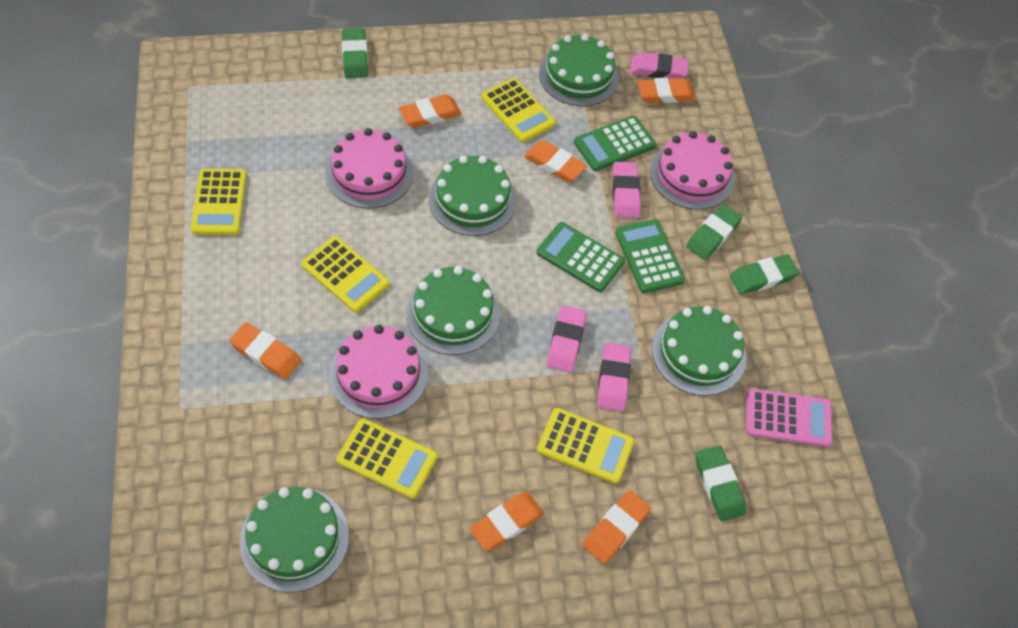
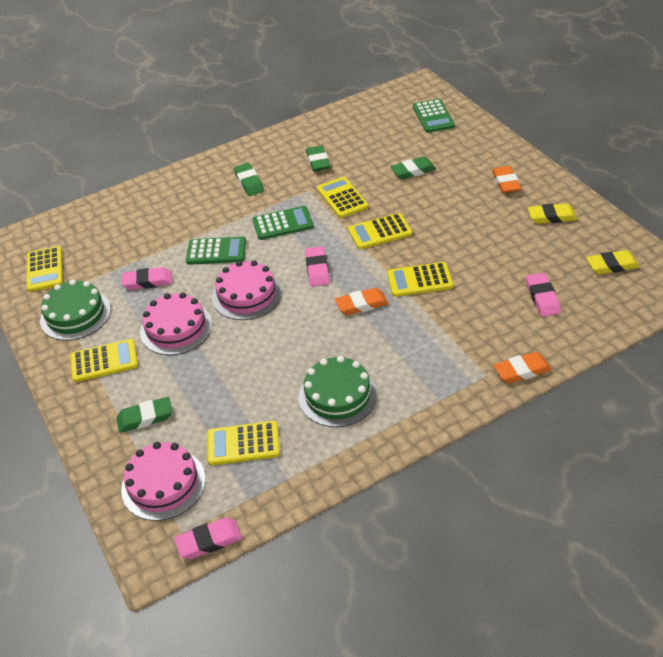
green cake: 5 -> 2
orange eraser: 6 -> 3
pink calculator: 1 -> 0
yellow calculator: 5 -> 6
yellow eraser: 0 -> 2

